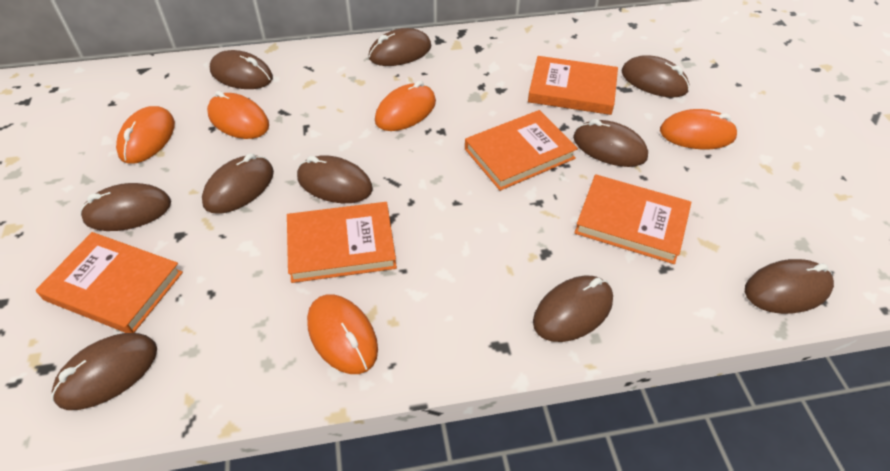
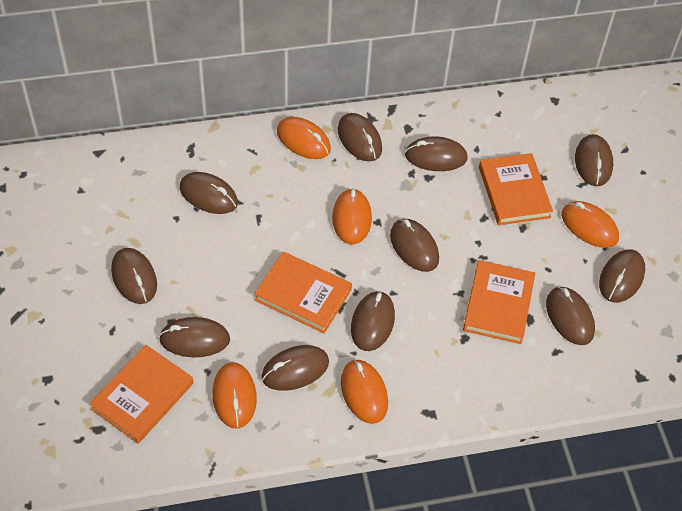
brown mouse: 10 -> 11
orange book: 5 -> 4

